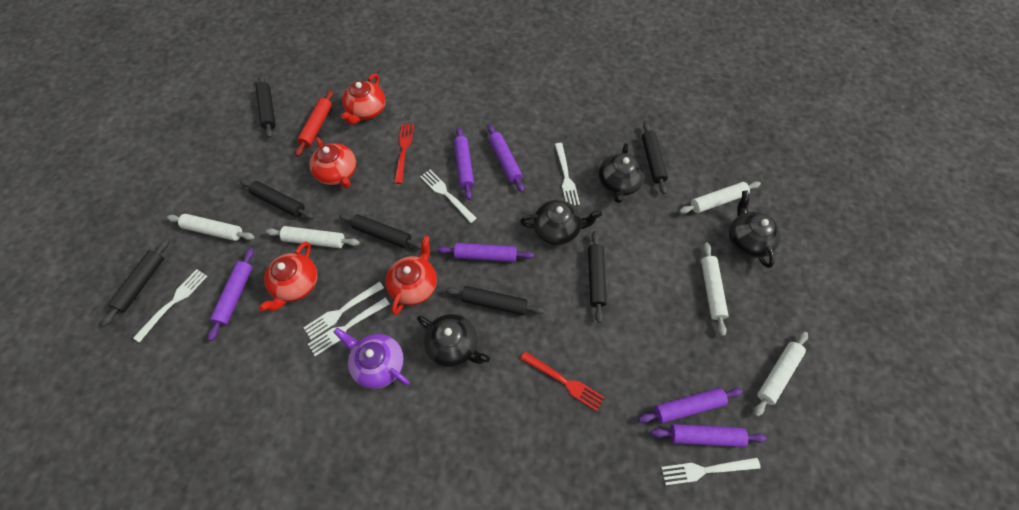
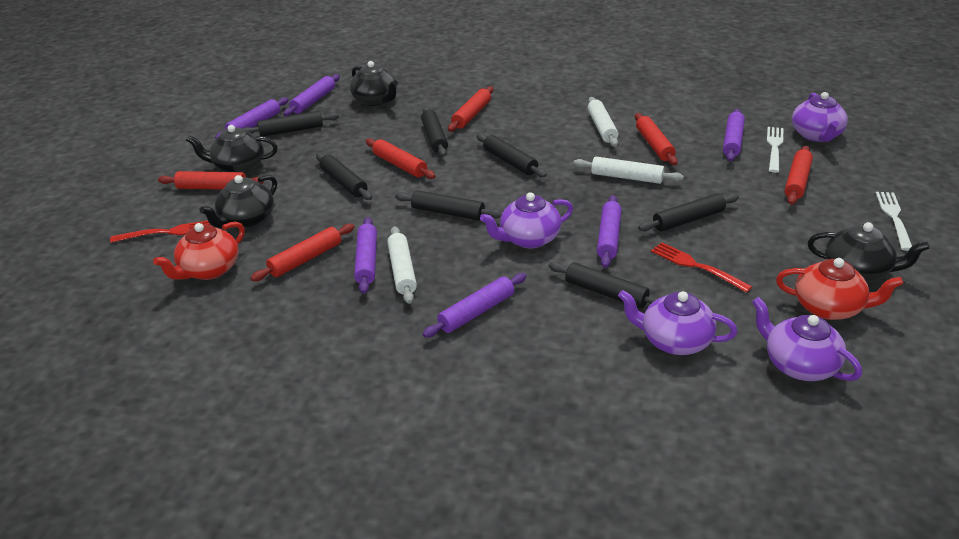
purple teapot: 1 -> 4
red rolling pin: 1 -> 6
red teapot: 4 -> 2
white fork: 6 -> 2
white rolling pin: 5 -> 3

